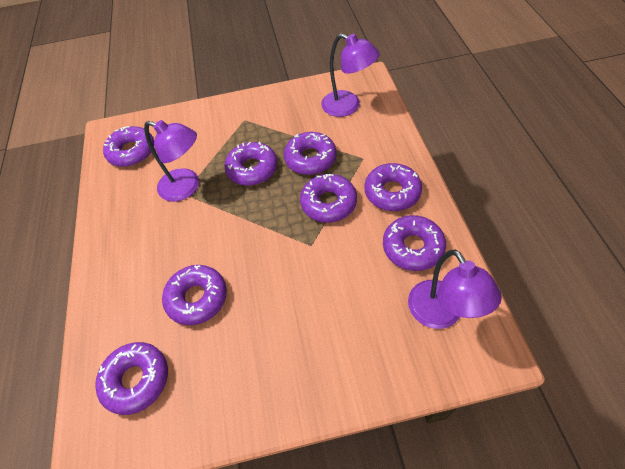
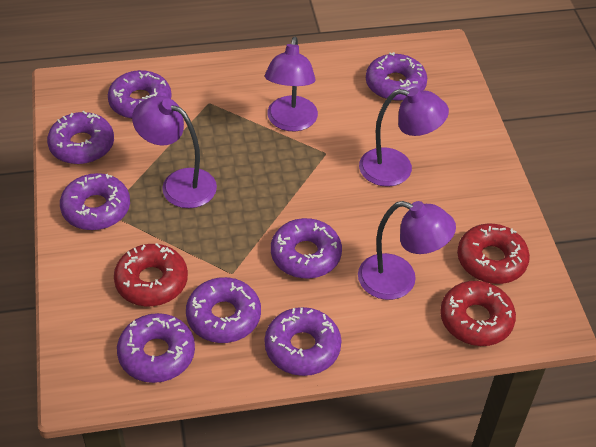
purple lamp: 3 -> 4
red donut: 0 -> 3

